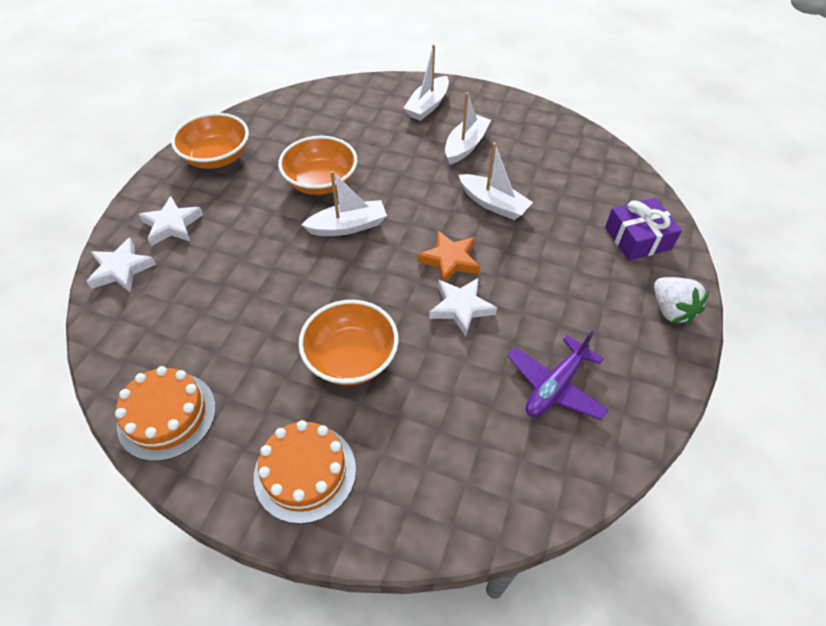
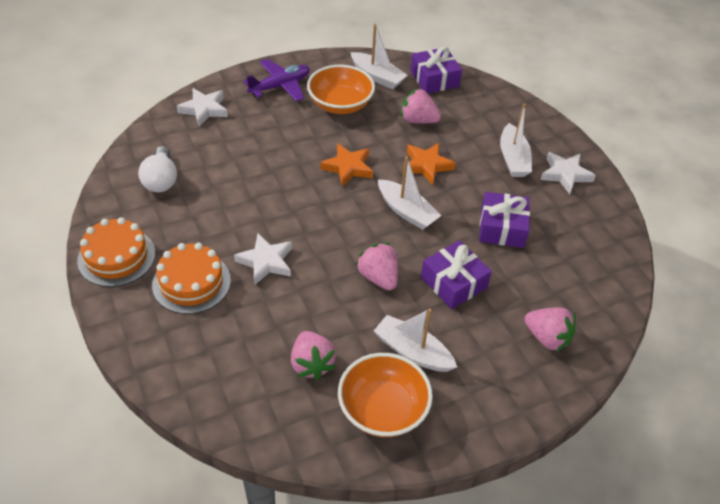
orange bowl: 3 -> 2
orange star: 1 -> 2
pink strawberry: 0 -> 4
purple gift: 1 -> 3
white light bulb: 0 -> 1
white strawberry: 1 -> 0

